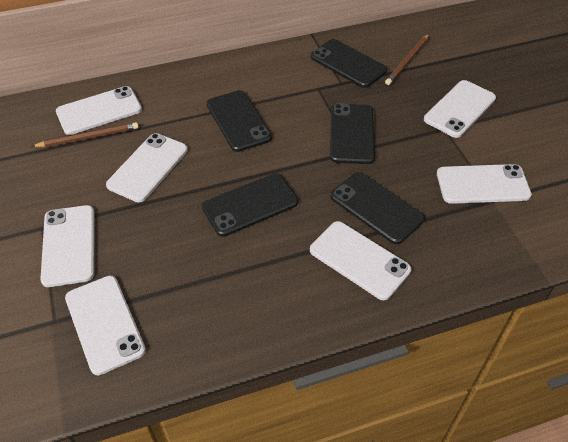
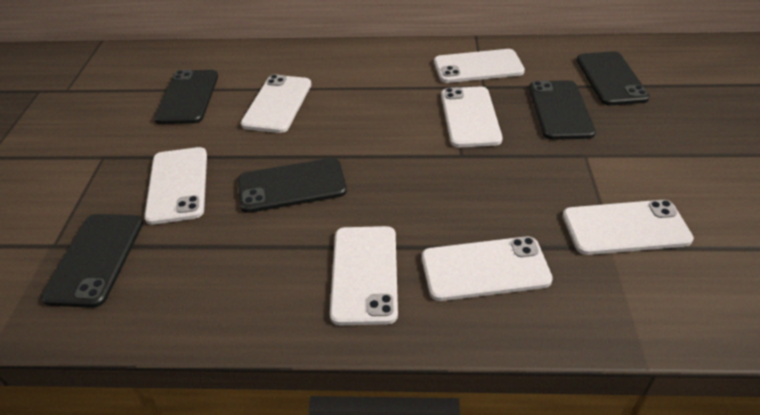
brown pencil: 2 -> 0

